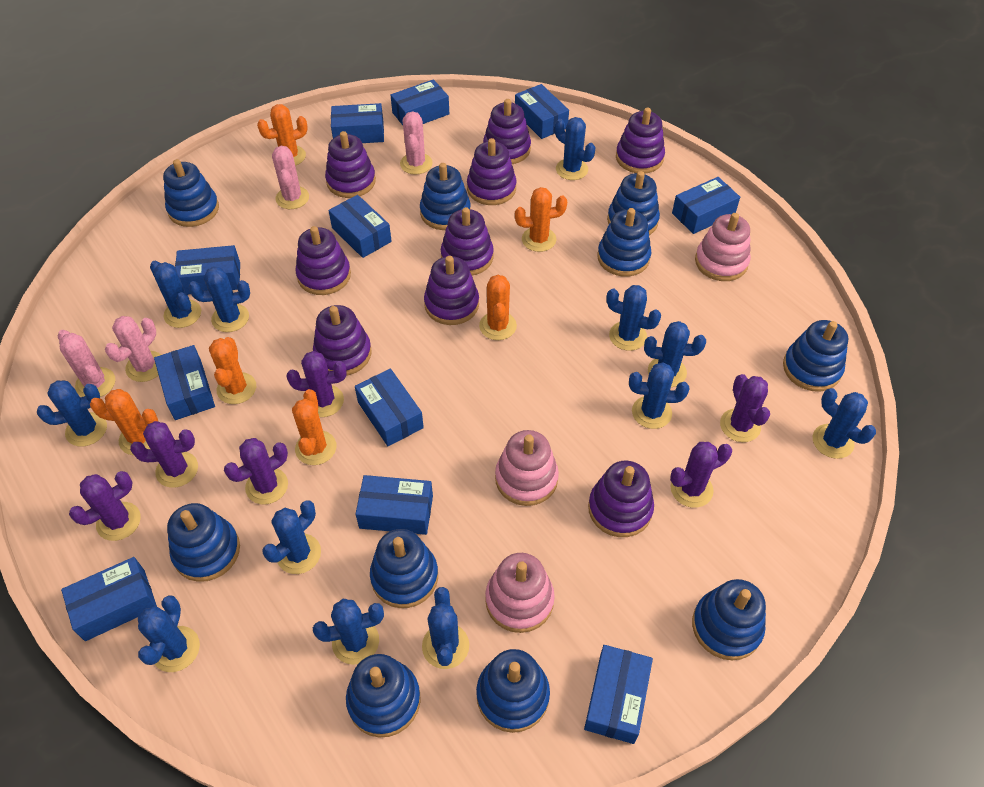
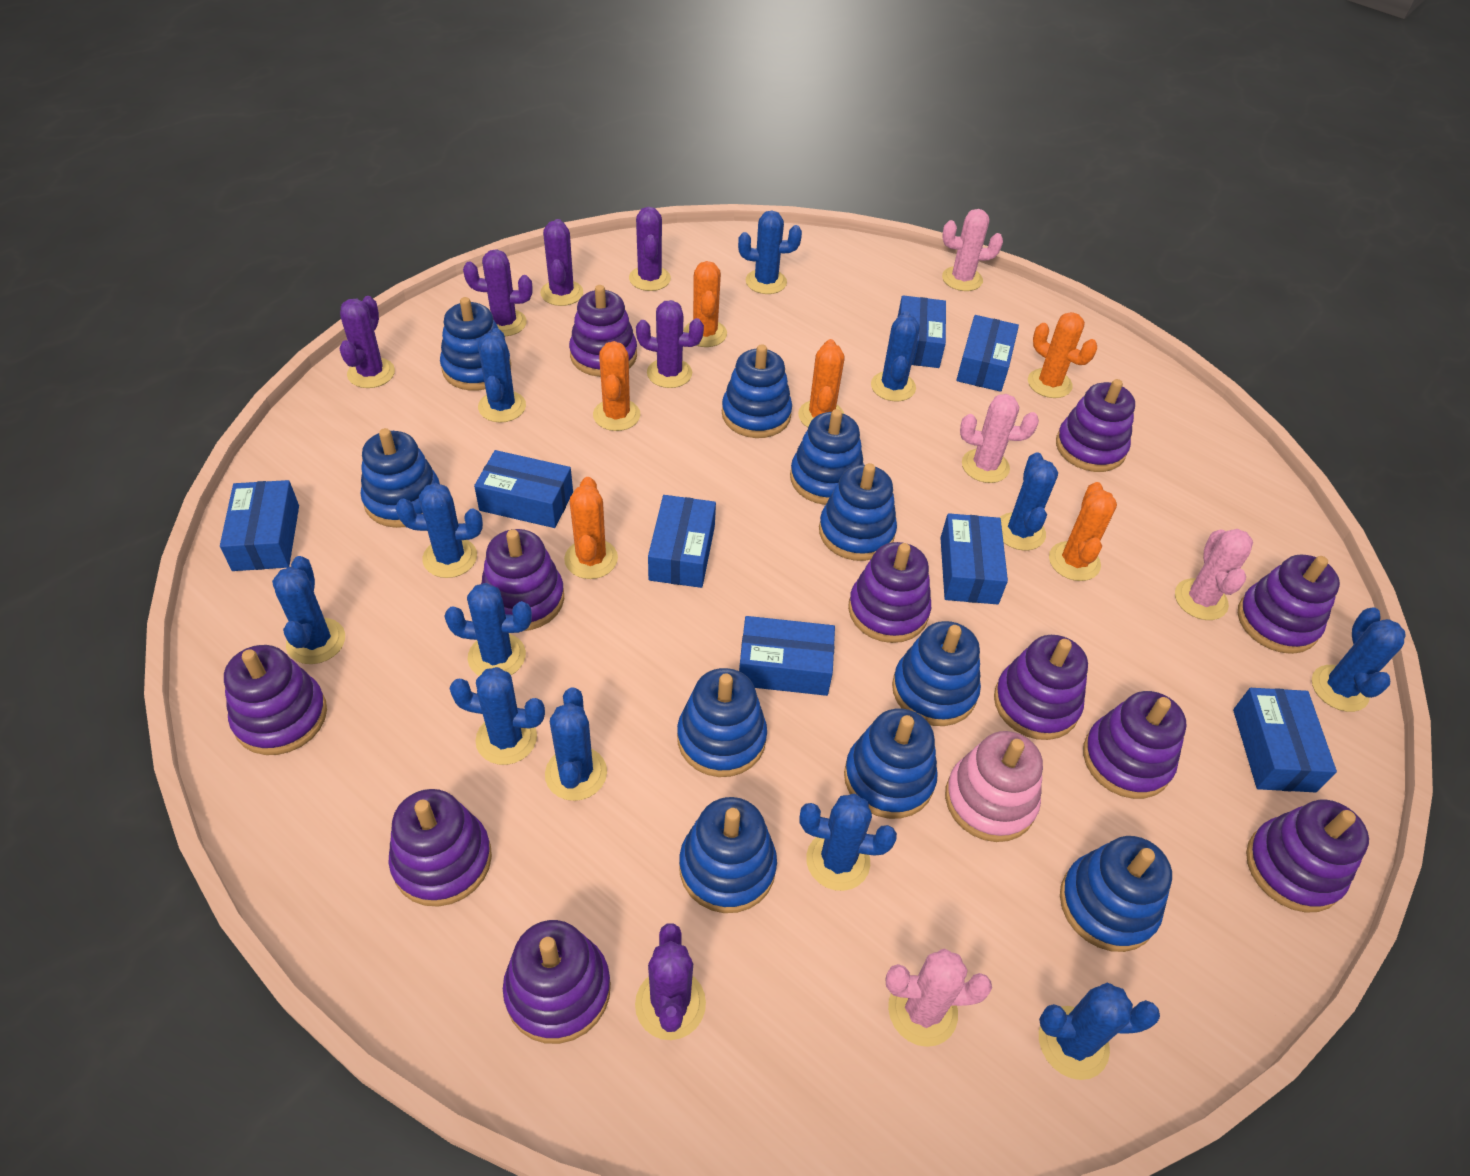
blue box: 11 -> 8
pink stacking toy: 3 -> 1
purple stacking toy: 9 -> 11

